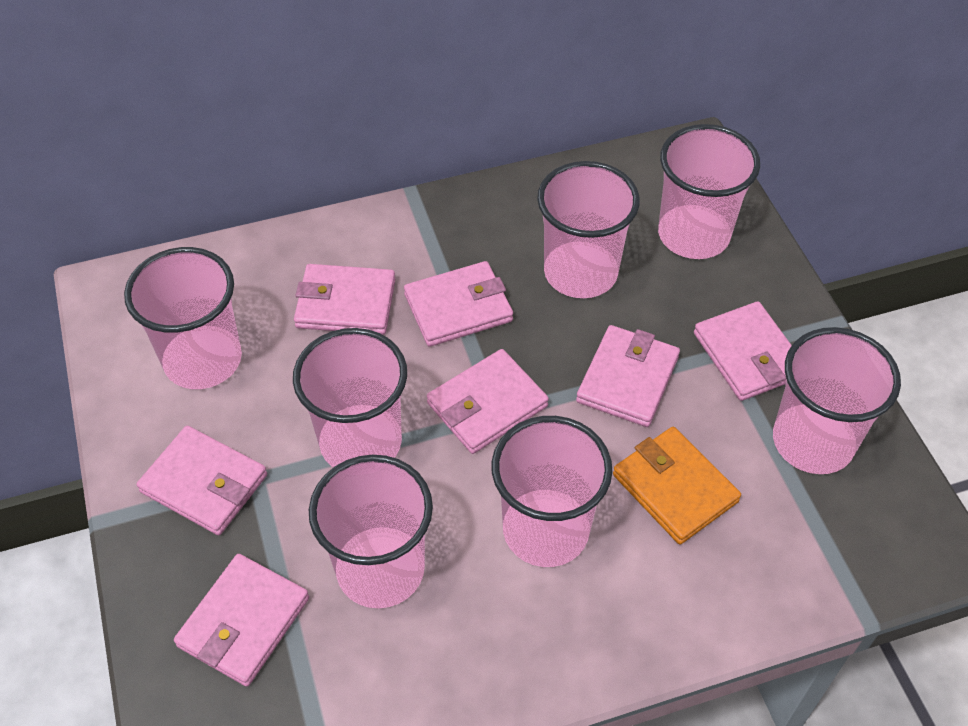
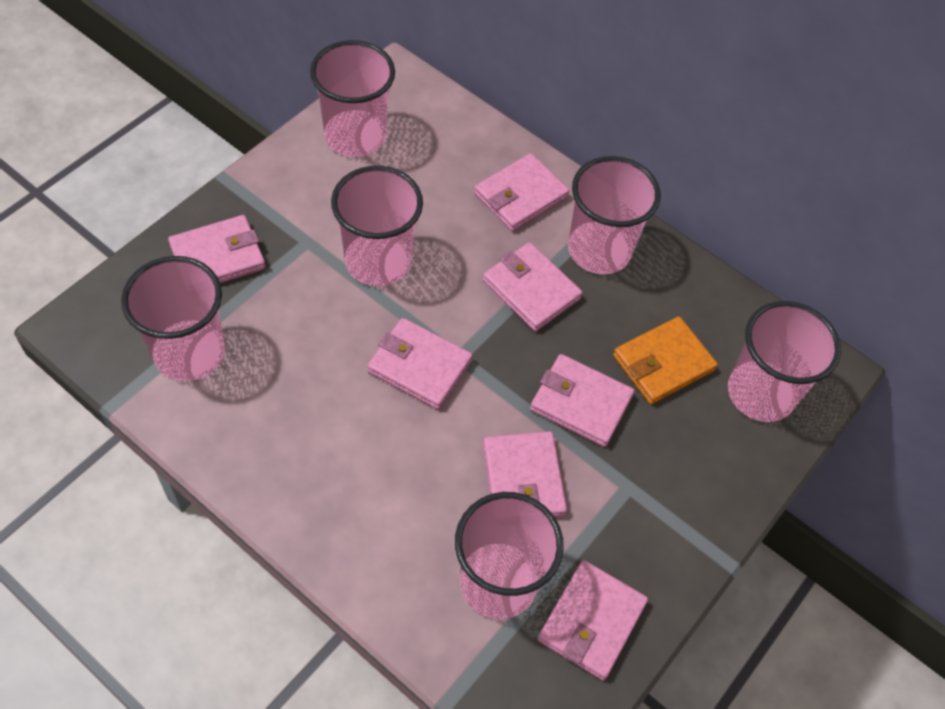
pink cup: 7 -> 6

